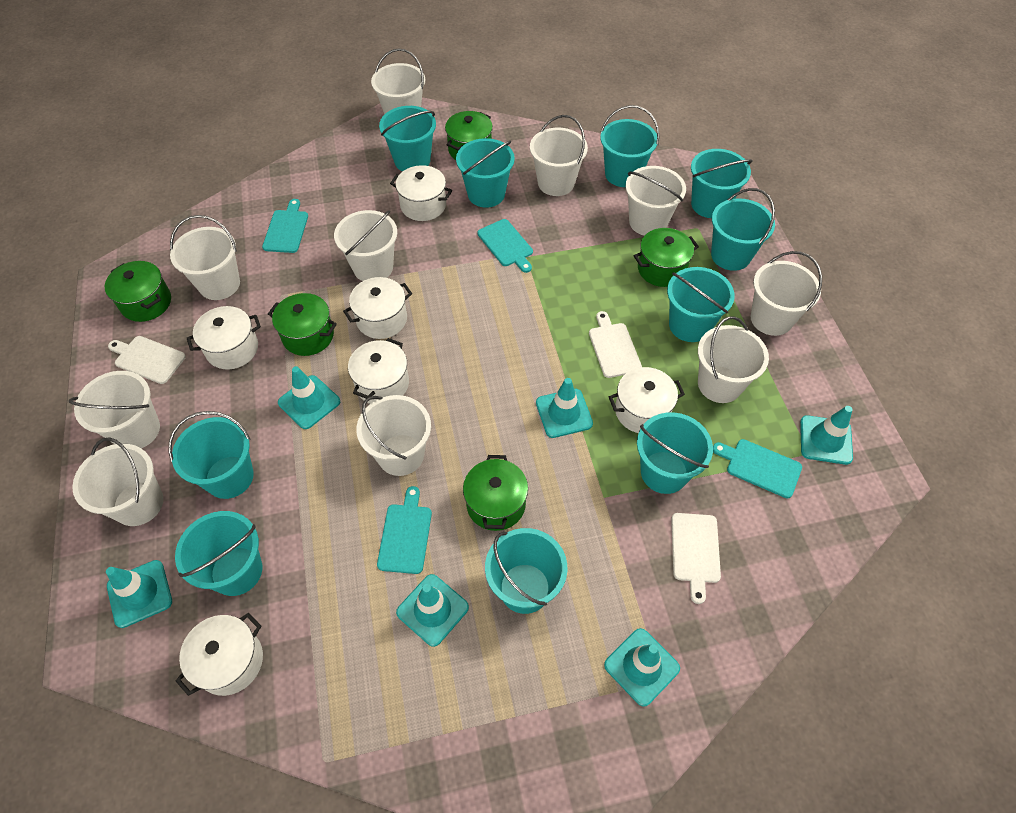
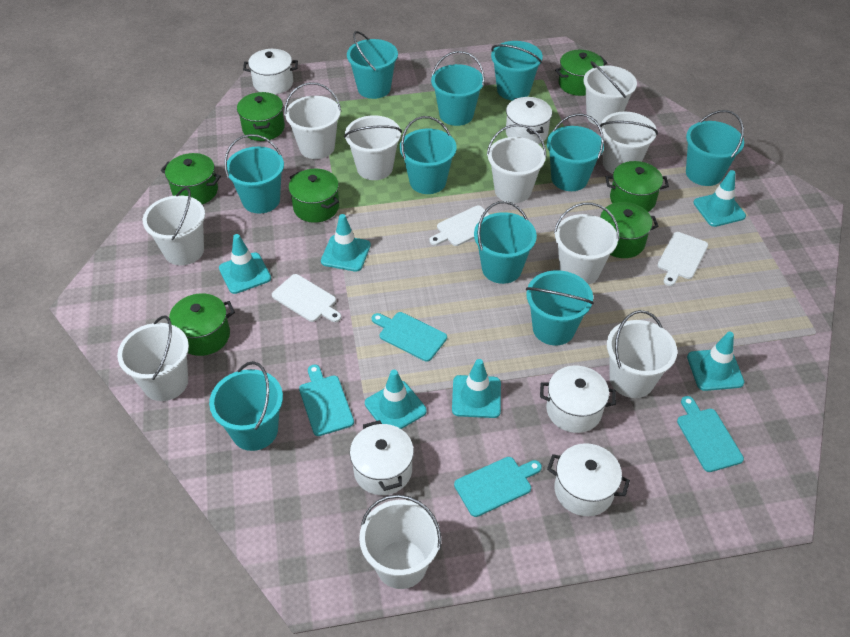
green pot: 5 -> 7
white pot: 6 -> 5

